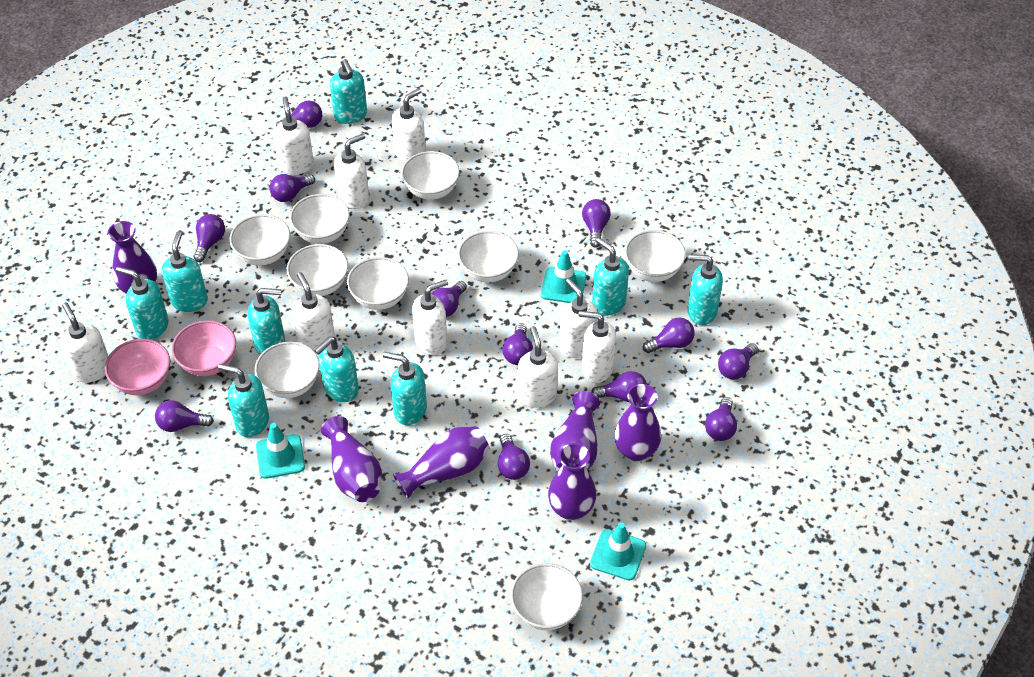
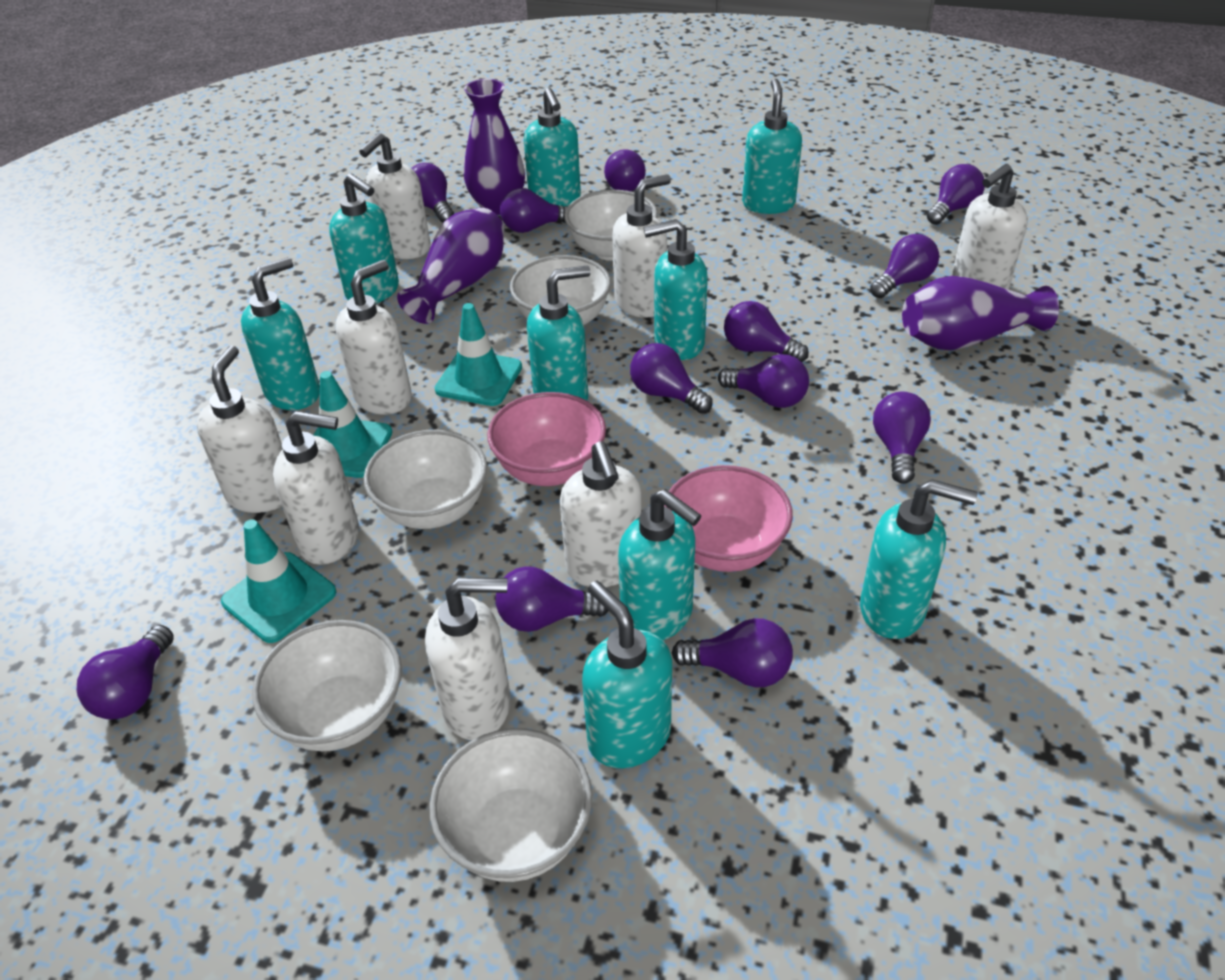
purple vase: 6 -> 3
white bowl: 9 -> 5
white soap dispenser: 9 -> 8

